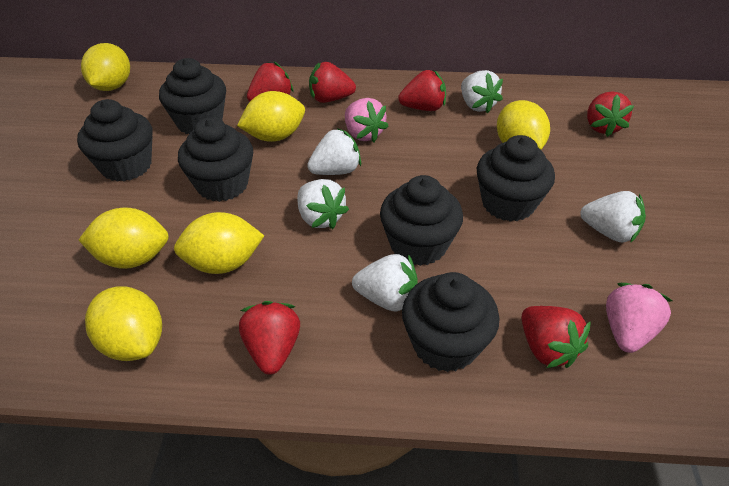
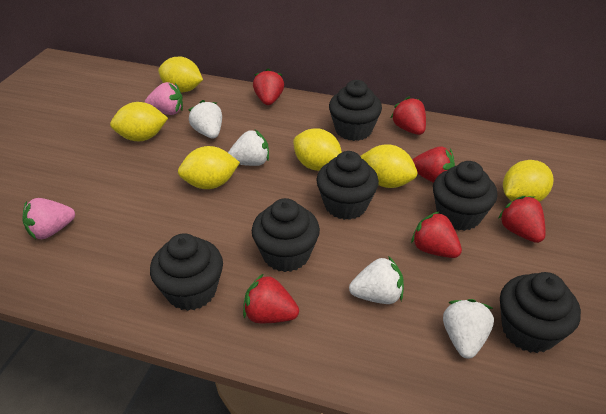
white strawberry: 5 -> 4

